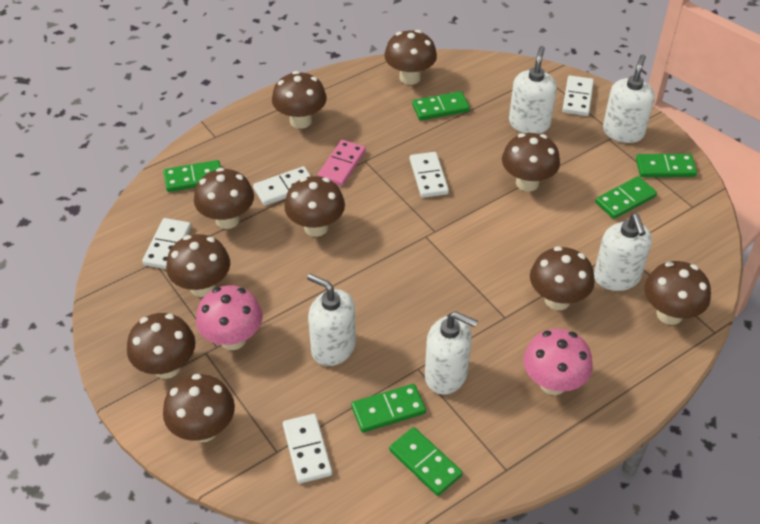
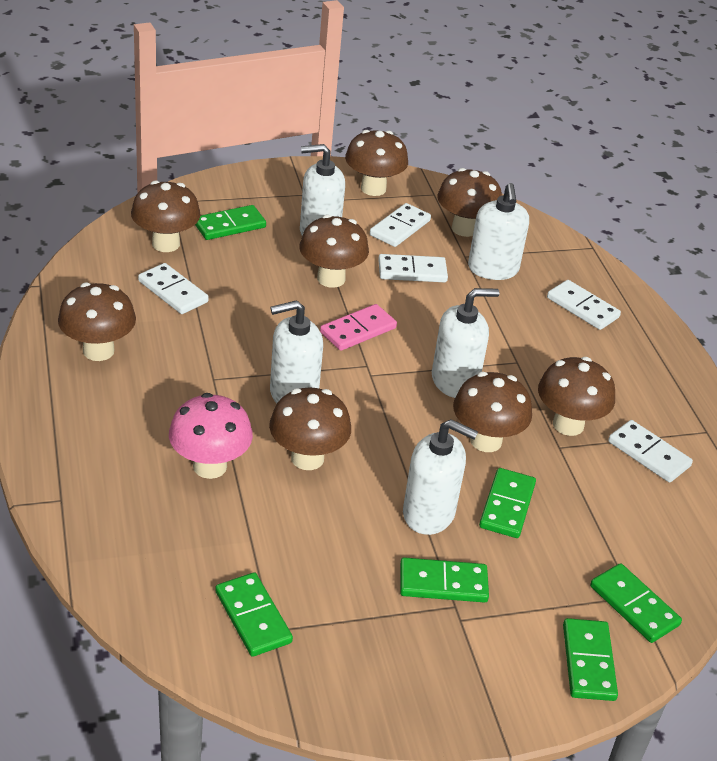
brown mushroom: 10 -> 8
pink mushroom: 2 -> 1

